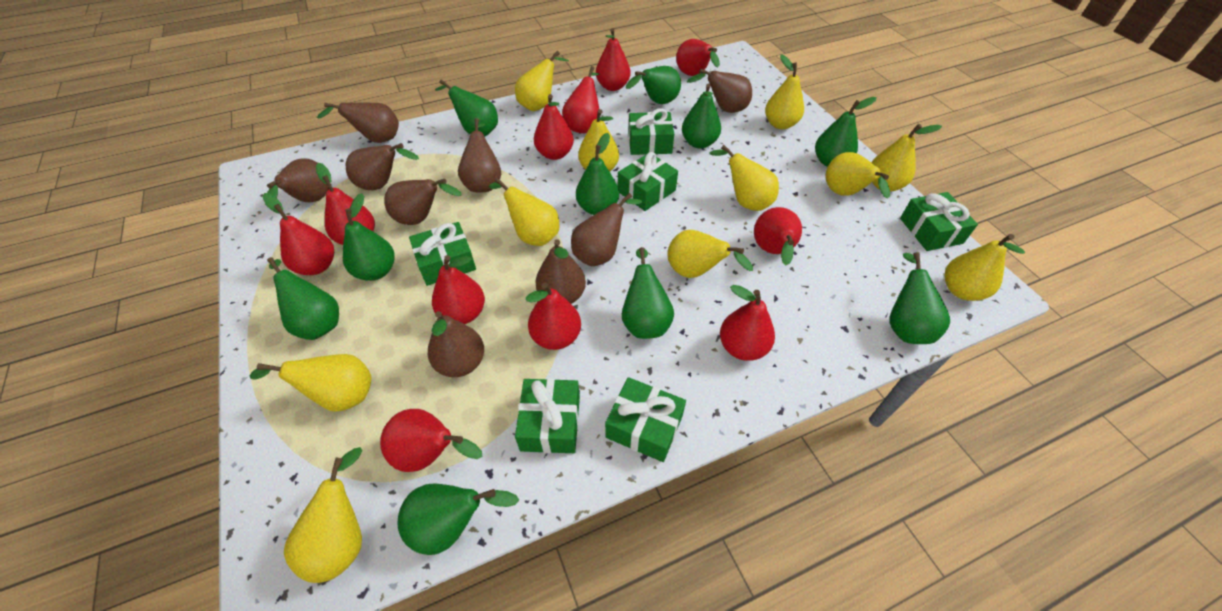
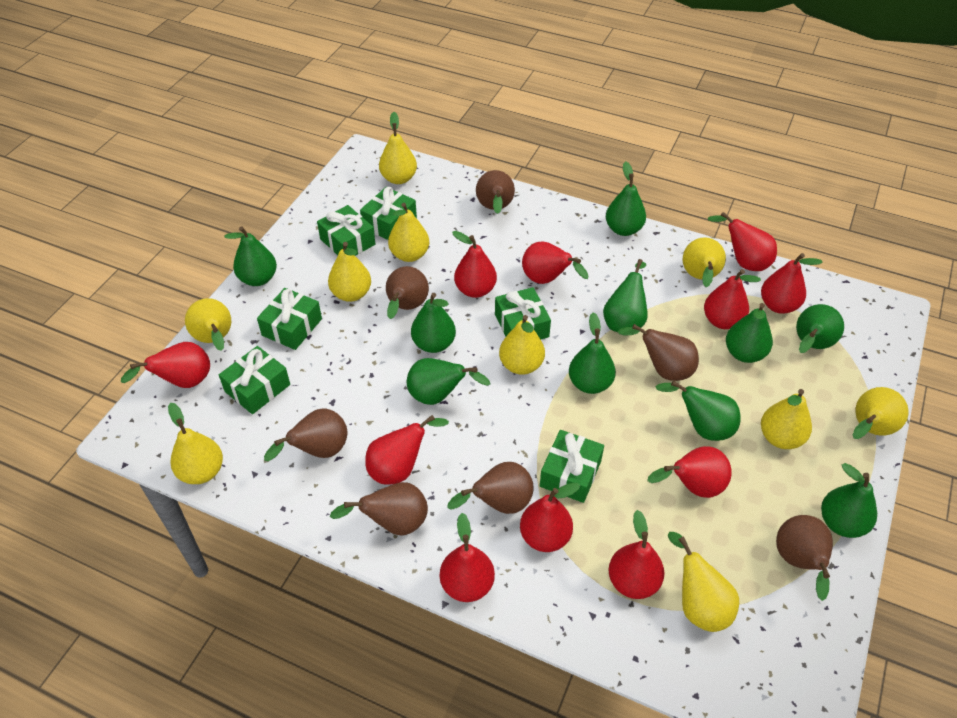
brown pear: 9 -> 7
yellow pear: 11 -> 10

